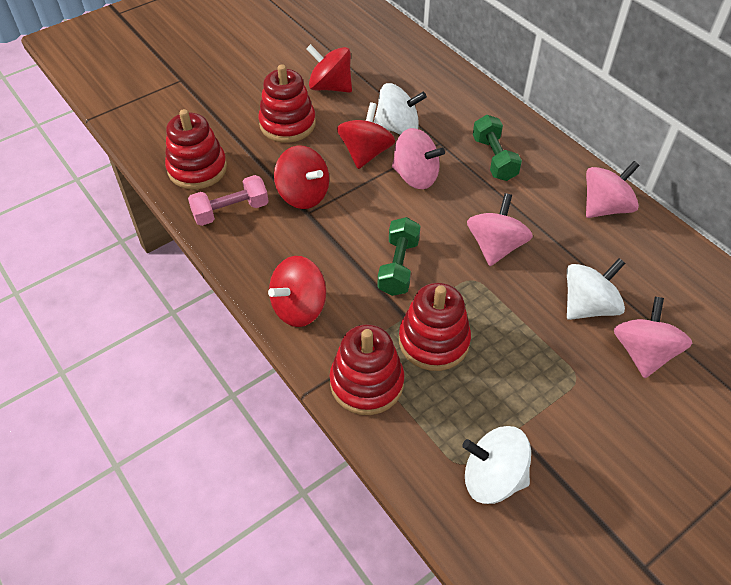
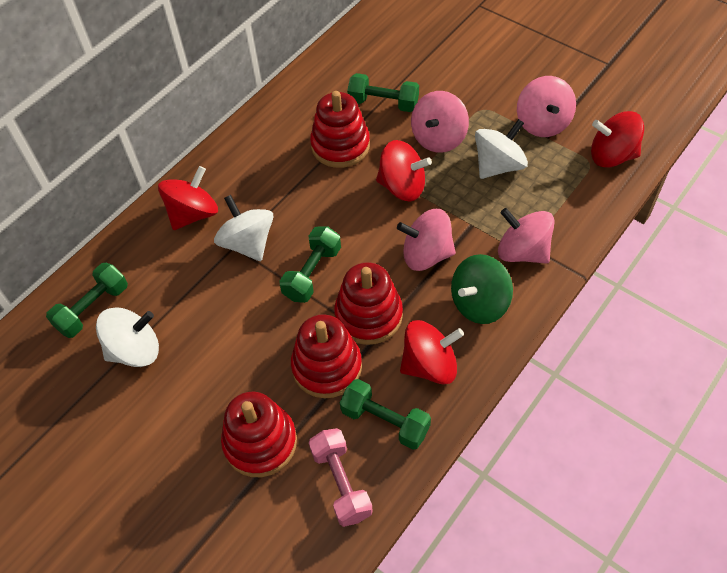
green dumbbell: 2 -> 4
green spinning top: 0 -> 1

